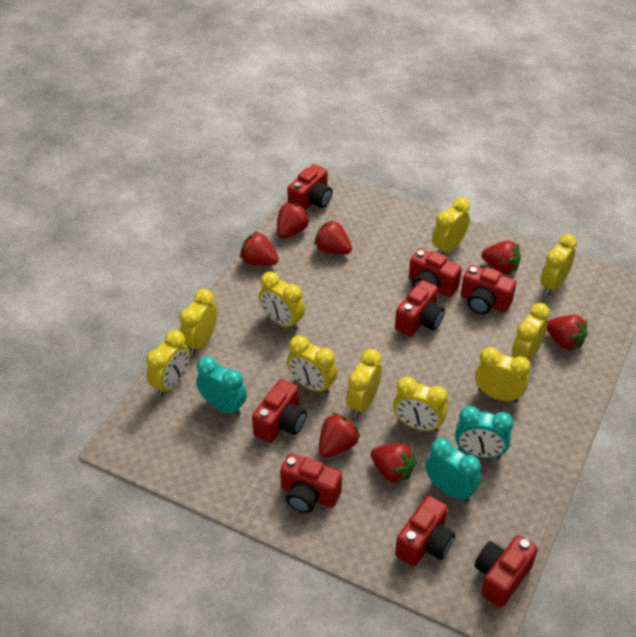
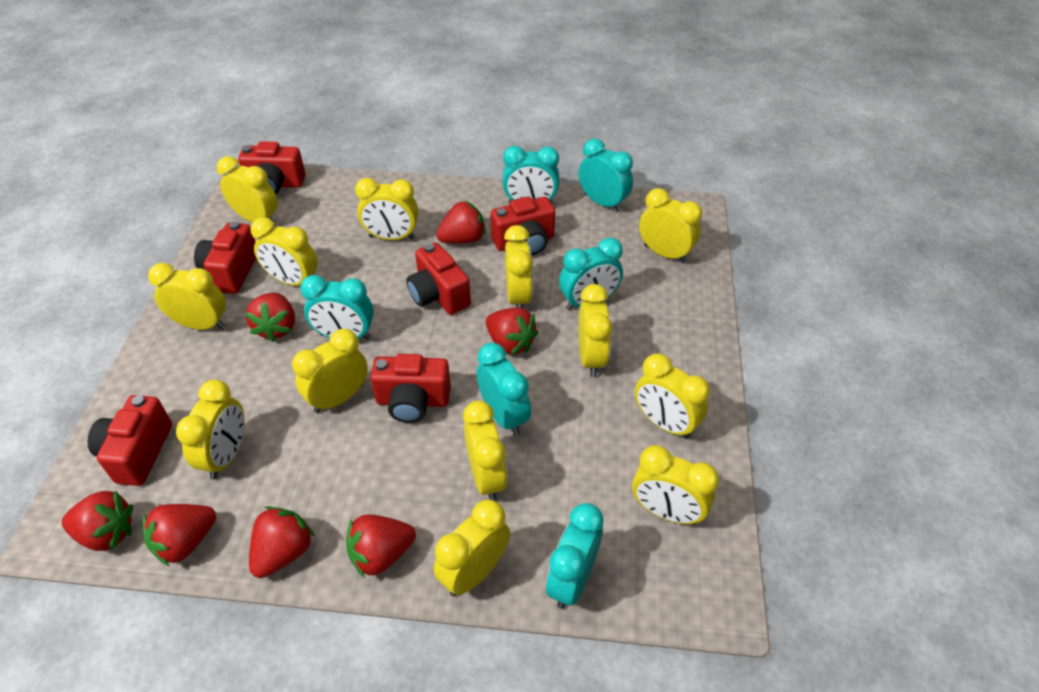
red camera: 8 -> 6
turquoise clock: 3 -> 6
yellow clock: 10 -> 13

